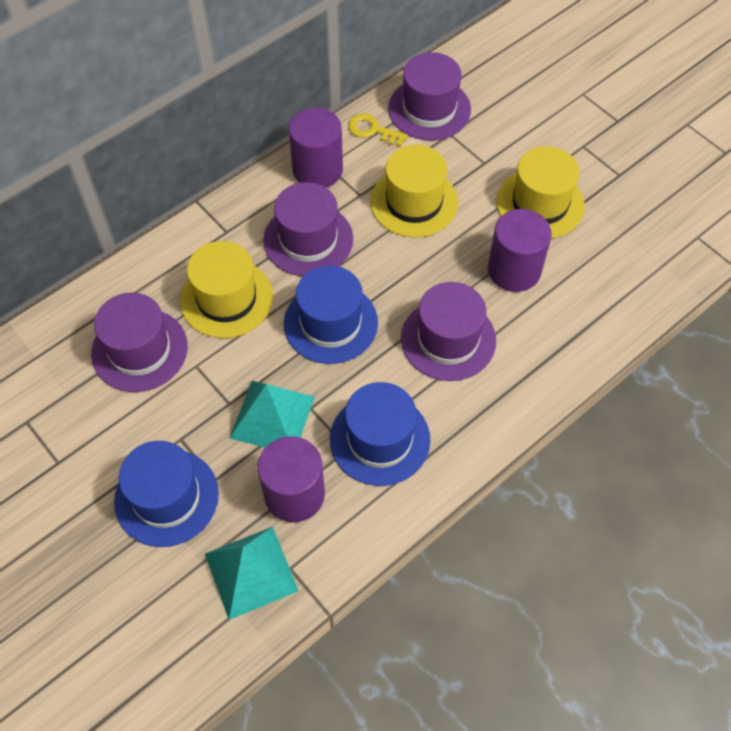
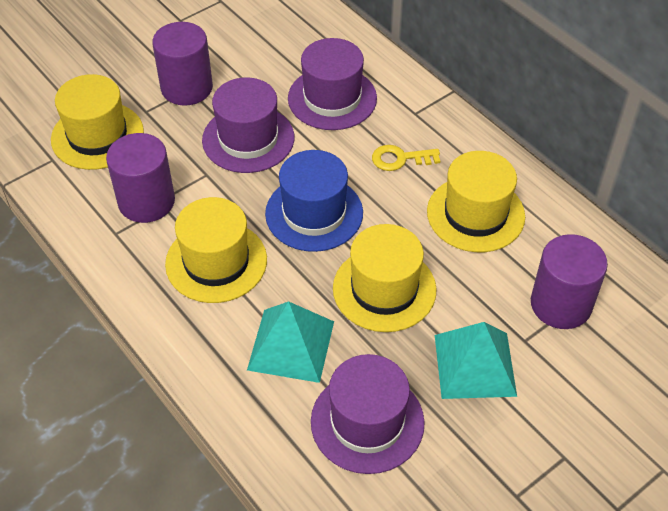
blue hat: 3 -> 1
purple hat: 4 -> 3
yellow hat: 3 -> 4

